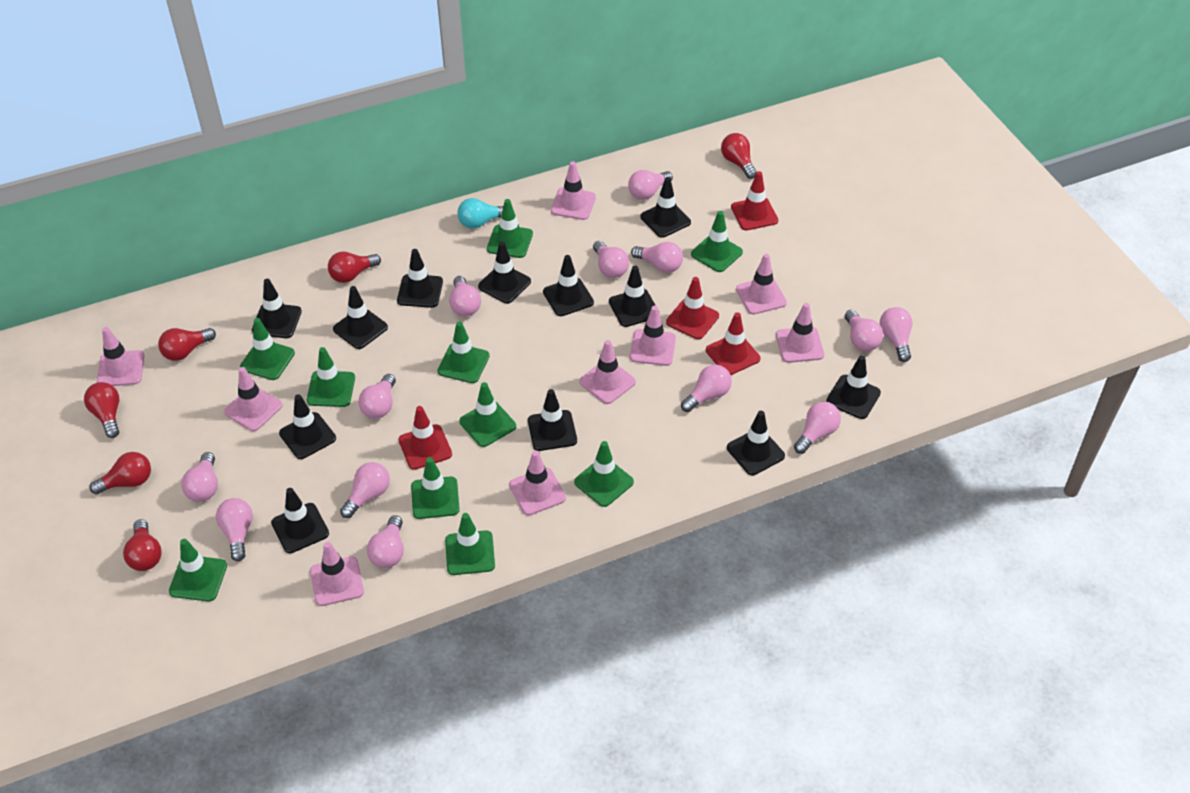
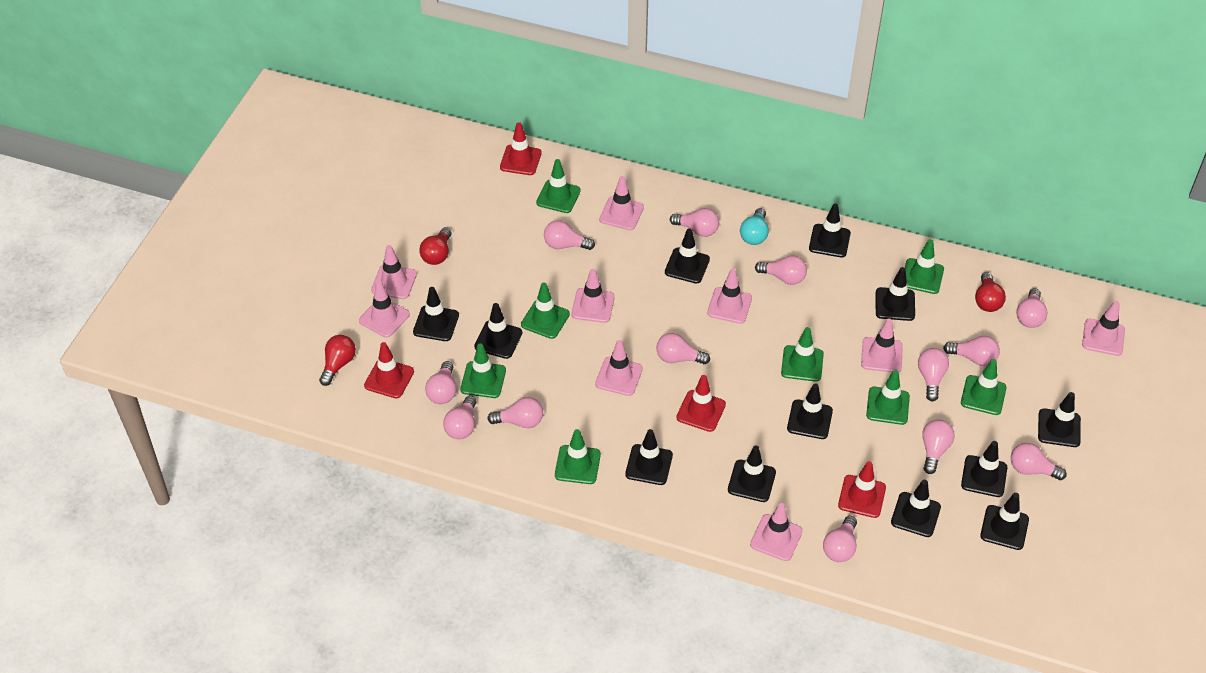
green traffic cone: 10 -> 8
red light bulb: 6 -> 3

